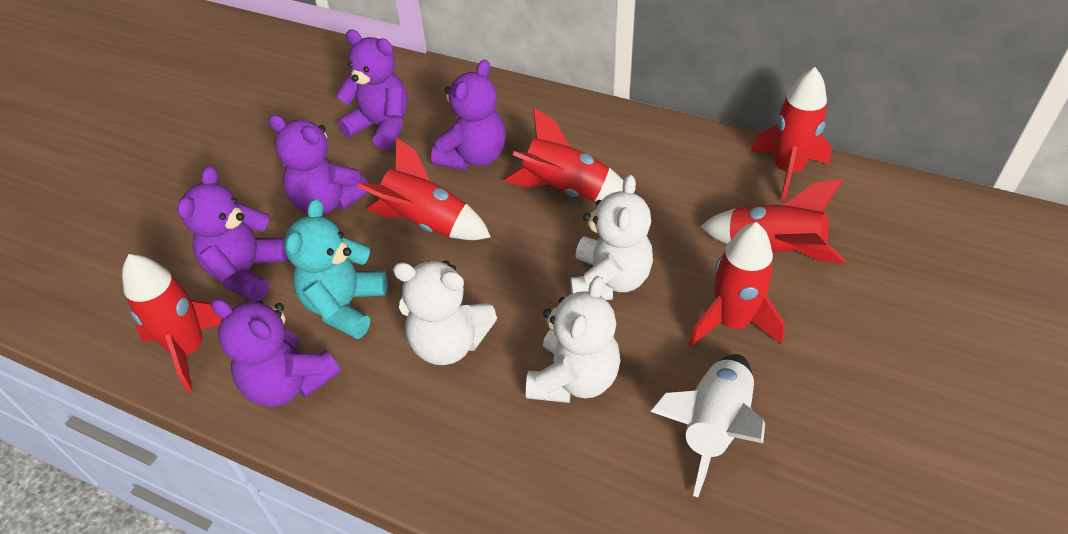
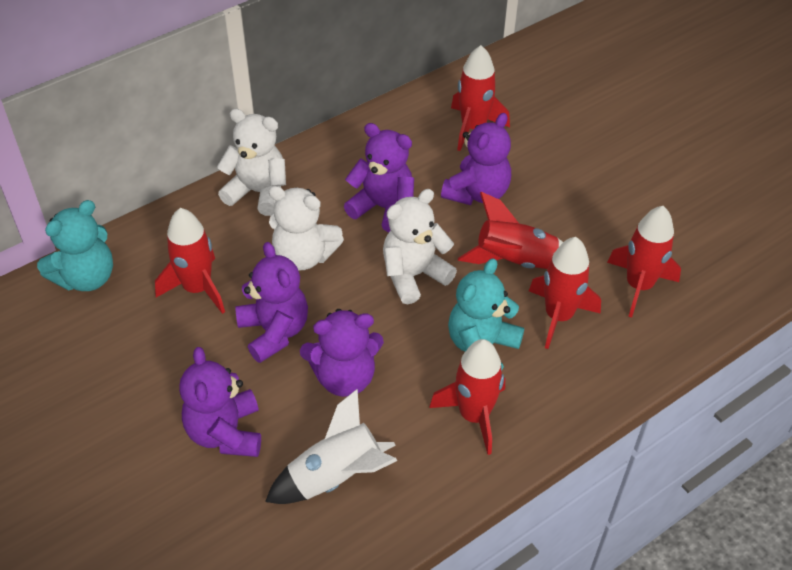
turquoise teddy bear: 1 -> 2

